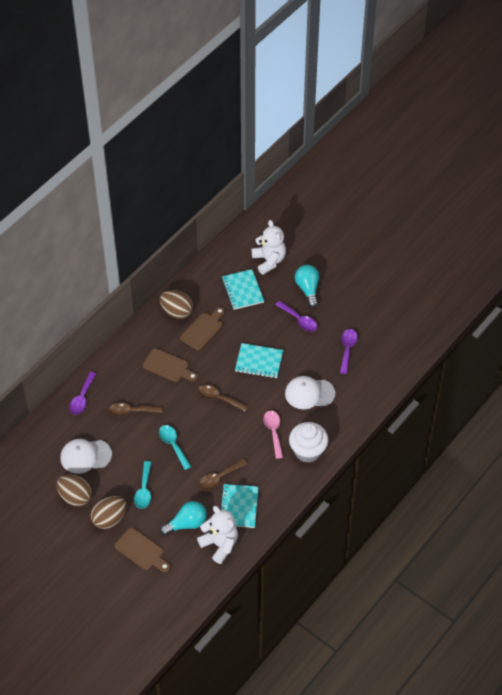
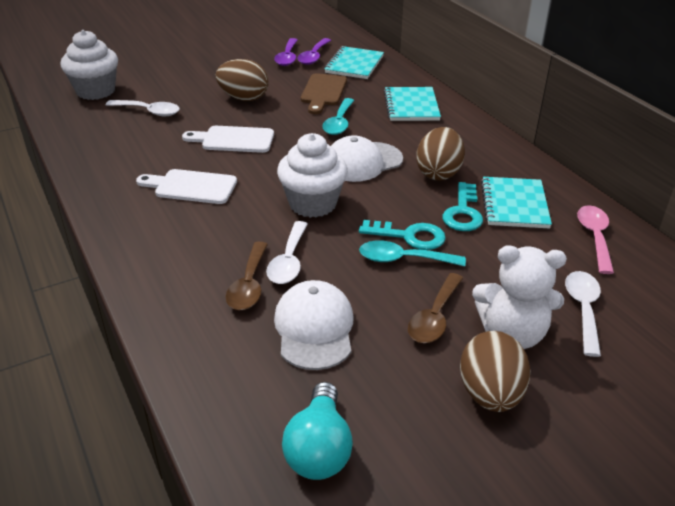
brown cutting board: 3 -> 1
brown spoon: 3 -> 2
purple spoon: 3 -> 2
turquoise key: 0 -> 2
turquoise light bulb: 2 -> 1
white cupcake: 1 -> 2
white cutting board: 0 -> 2
white spoon: 0 -> 3
white teddy bear: 2 -> 1

